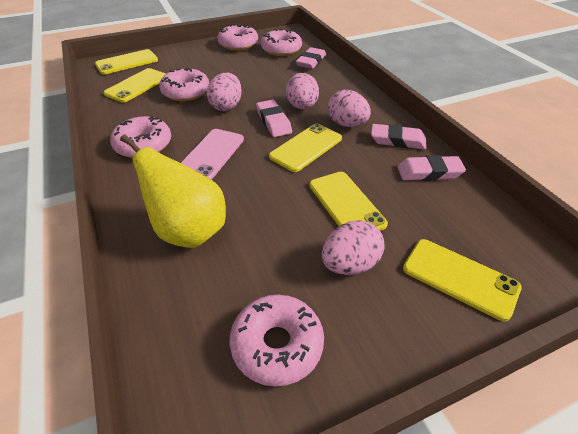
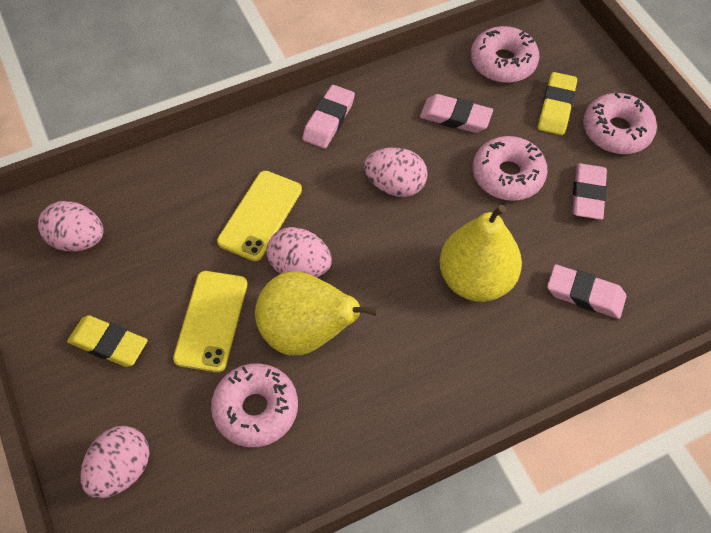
pink donut: 5 -> 4
pink phone: 1 -> 0
yellow eraser: 0 -> 2
yellow pear: 1 -> 2
yellow phone: 5 -> 2

